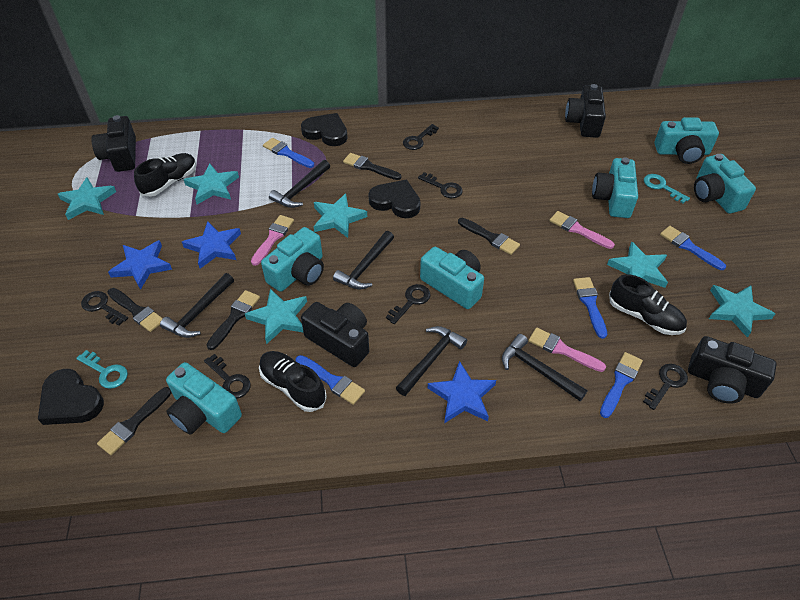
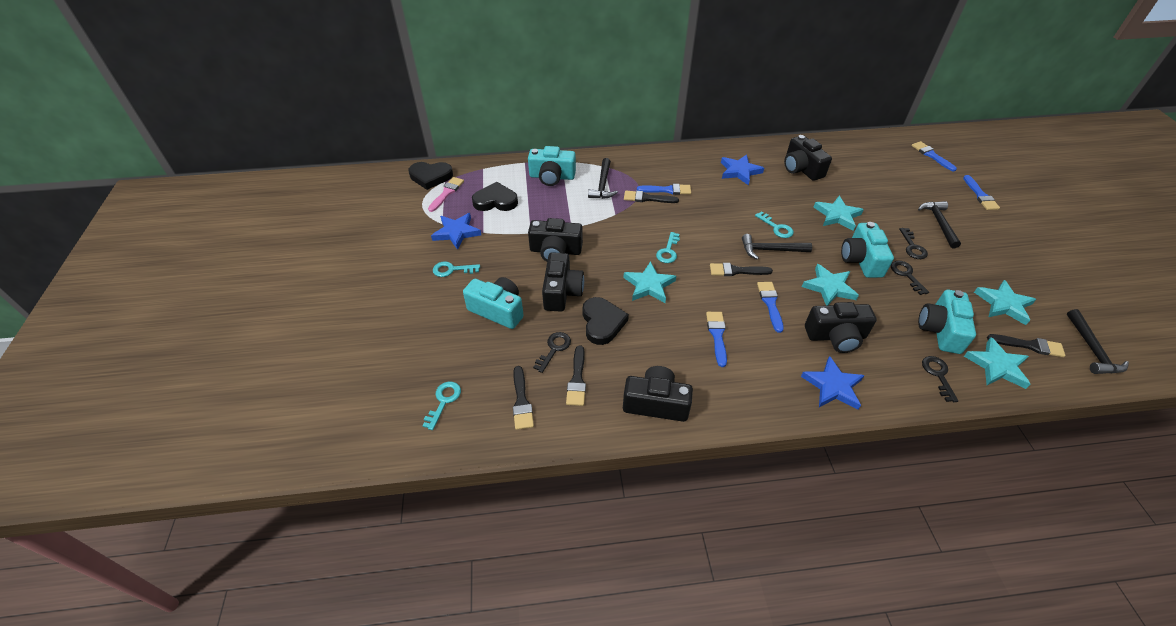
black camera: 4 -> 5
black hammer: 5 -> 4
black key: 6 -> 4
black shoe: 3 -> 0
pink brush: 3 -> 1
turquoise camera: 6 -> 4
turquoise key: 2 -> 4
turquoise star: 6 -> 5

